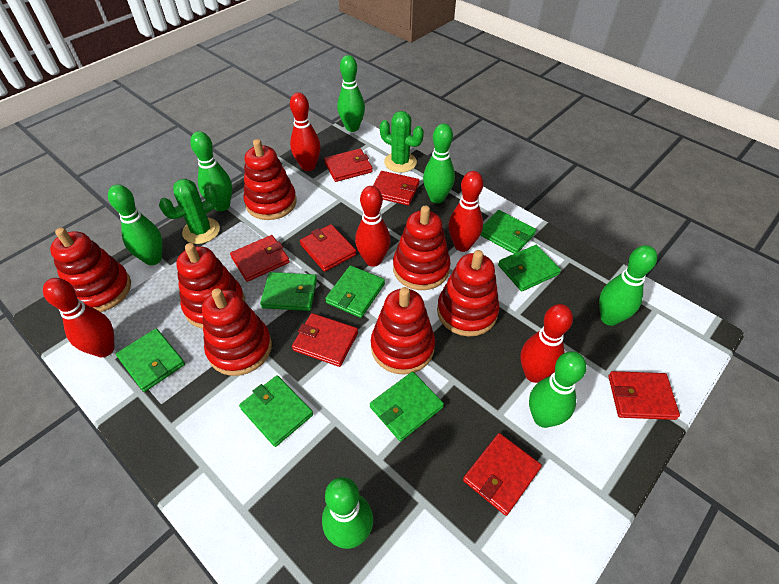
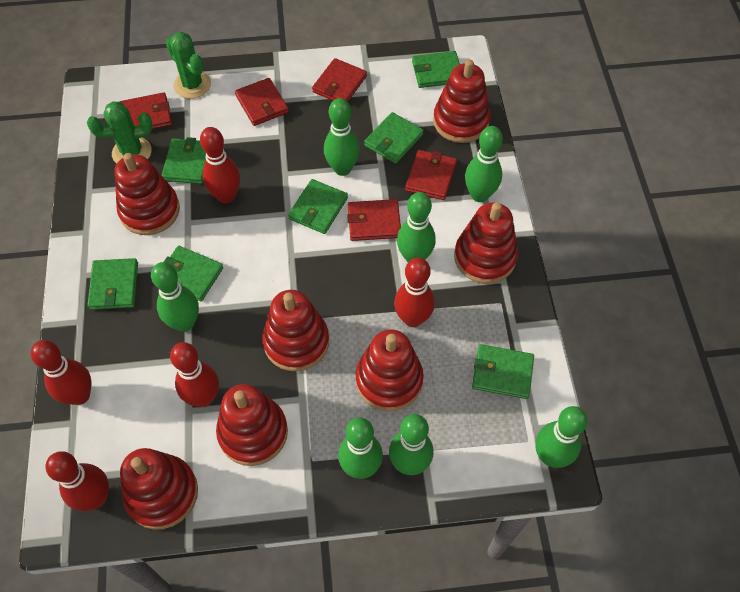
red wallet: 7 -> 5

